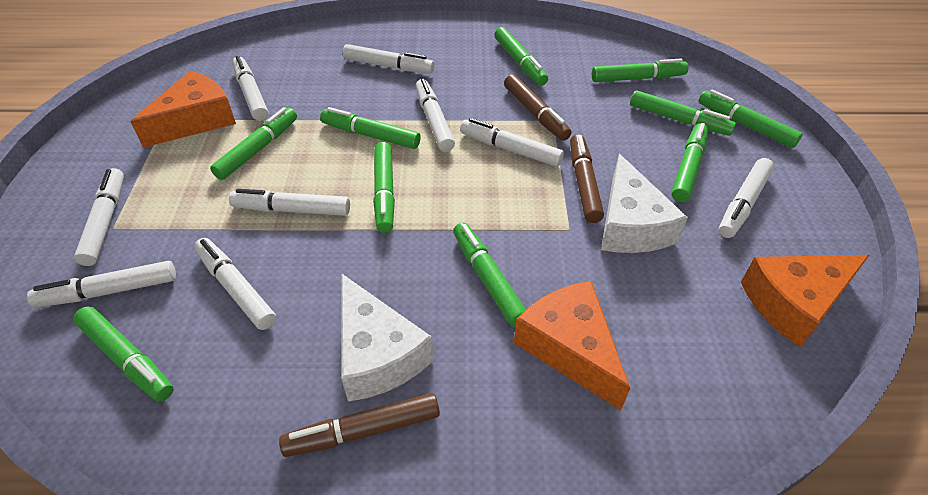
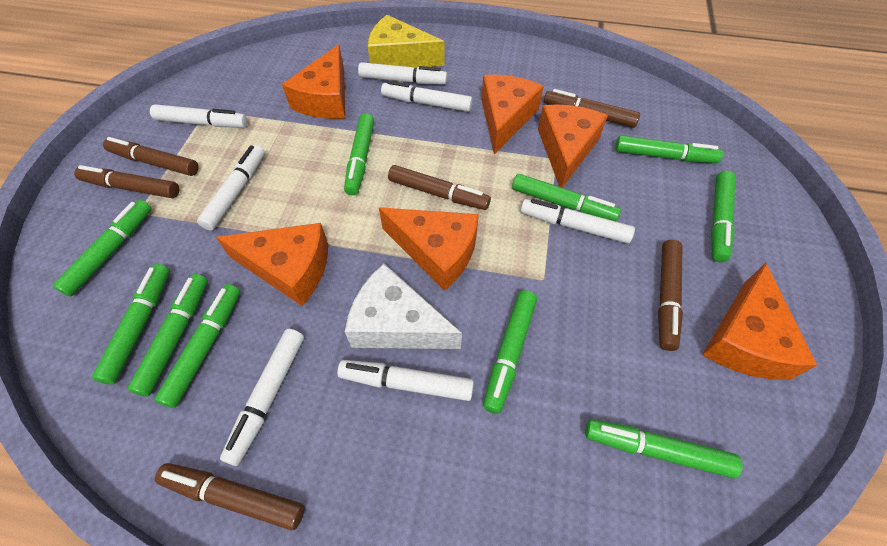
brown marker: 3 -> 6
orange cheese: 3 -> 6
white cheese: 2 -> 1
white marker: 9 -> 7
yellow cheese: 0 -> 1

